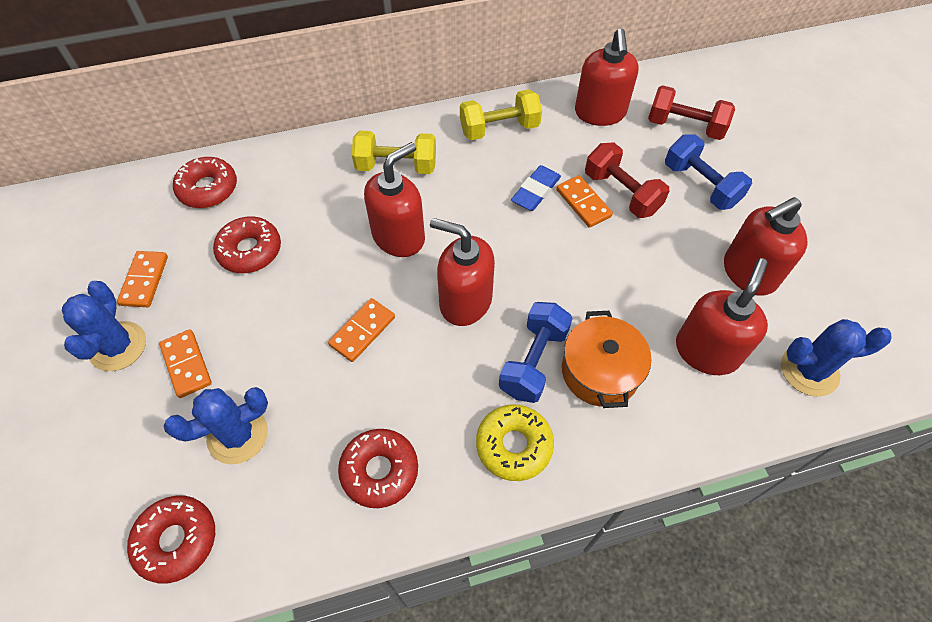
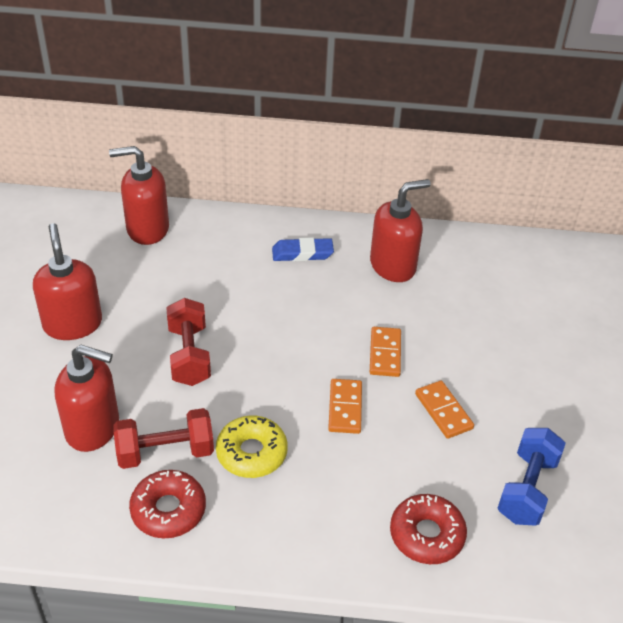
blue cactus: 3 -> 0
blue dumbbell: 2 -> 1
orange domino: 4 -> 3
orange pot: 1 -> 0
red donut: 4 -> 2
red soap dispenser: 5 -> 4
yellow dumbbell: 2 -> 0

